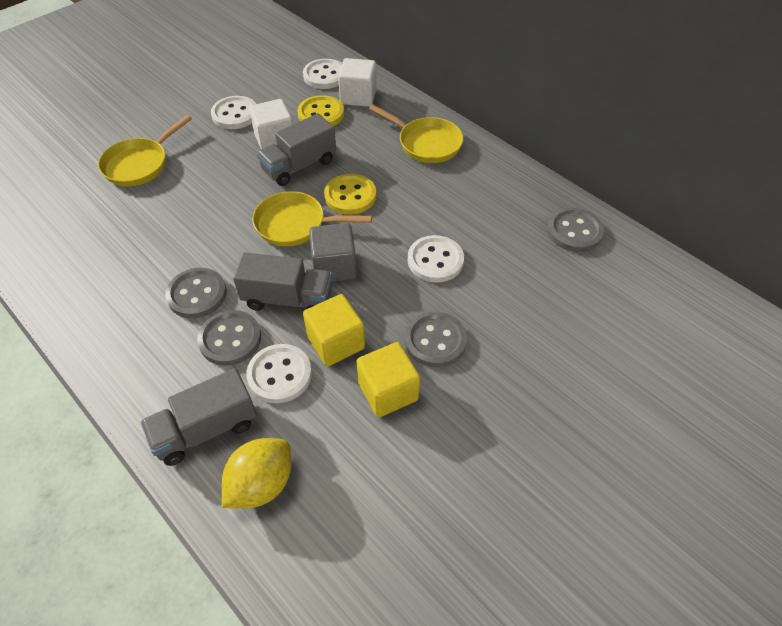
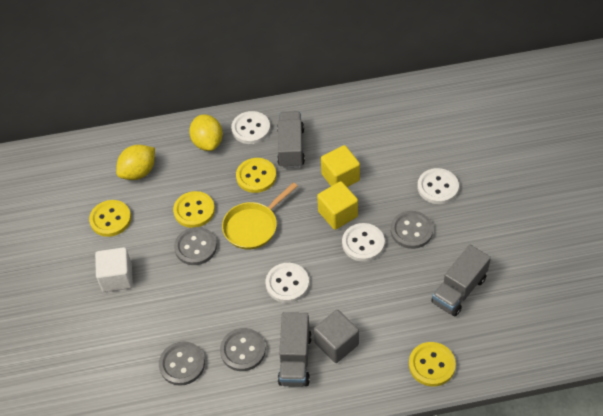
white cube: 2 -> 1
yellow button: 2 -> 4
yellow lemon: 1 -> 2
yellow pan: 3 -> 1

